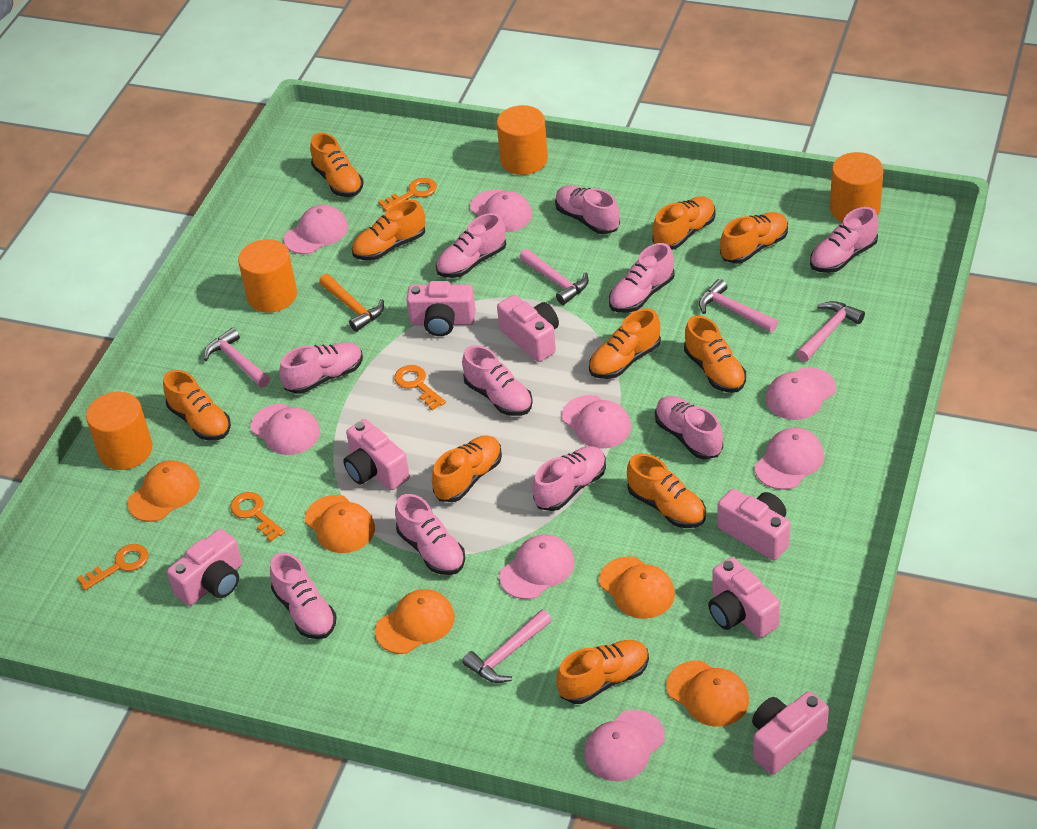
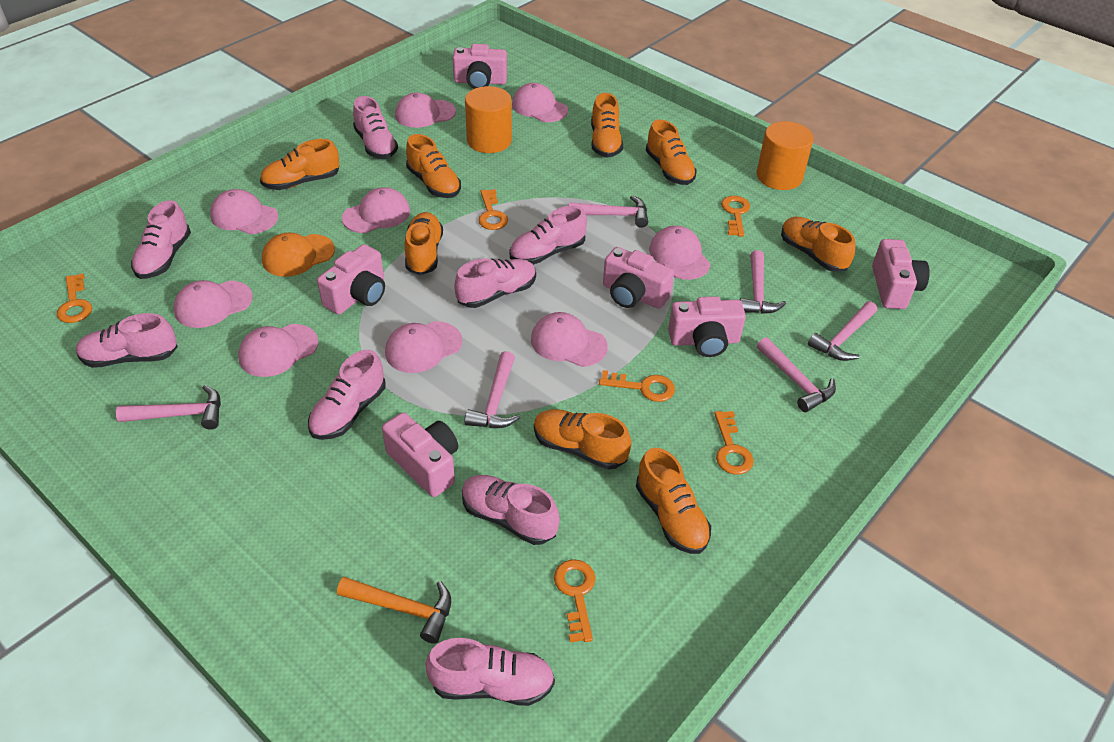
orange cap: 5 -> 1
orange cylinder: 4 -> 2
orange key: 4 -> 6
orange shoe: 10 -> 8
pink camera: 7 -> 6
pink cap: 8 -> 9
pink hammer: 5 -> 6
pink shoe: 10 -> 8

